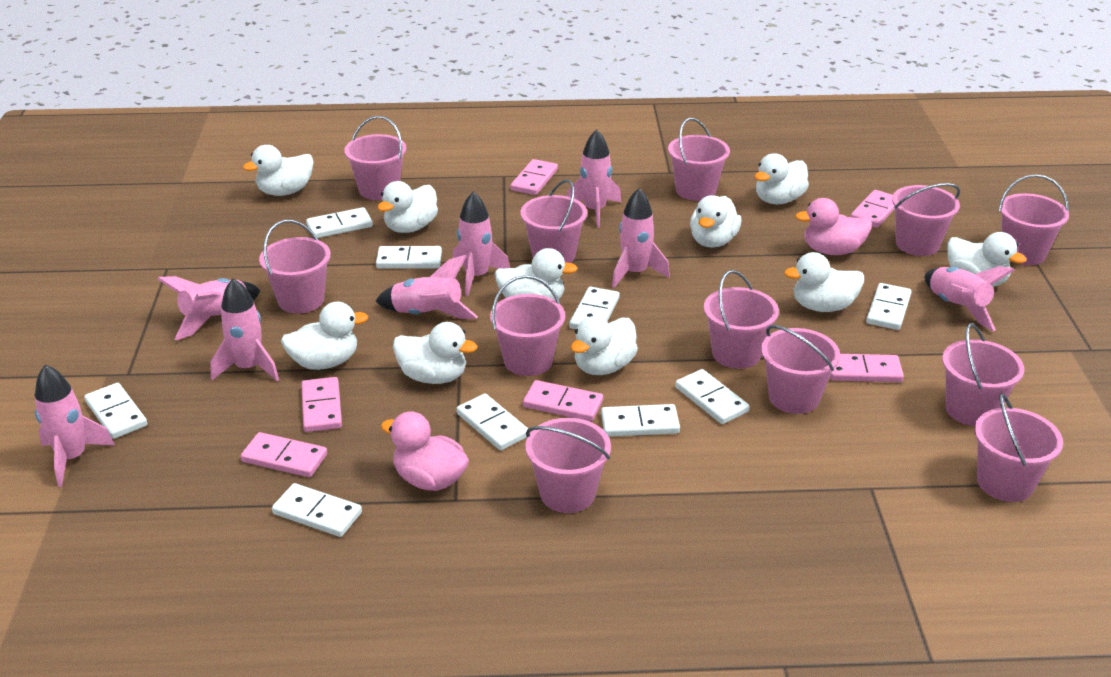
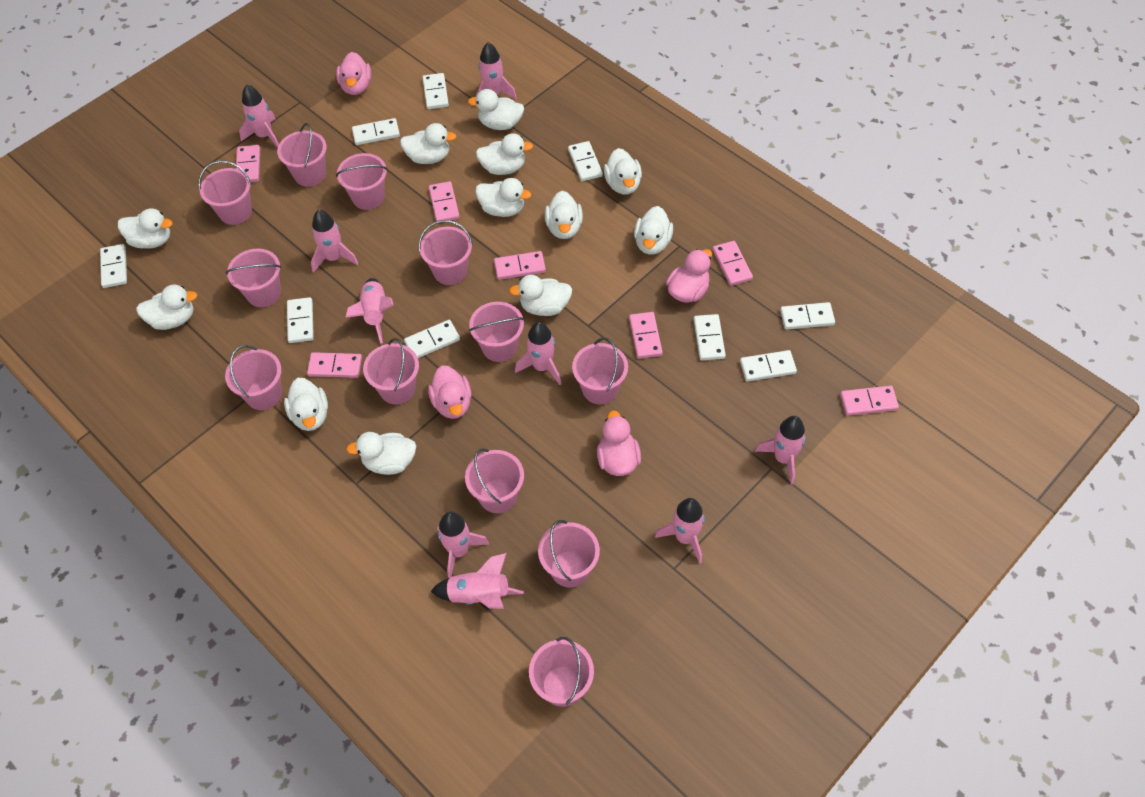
pink domino: 6 -> 7
pink duck: 2 -> 4
pink rocket: 8 -> 9
white duck: 10 -> 12

